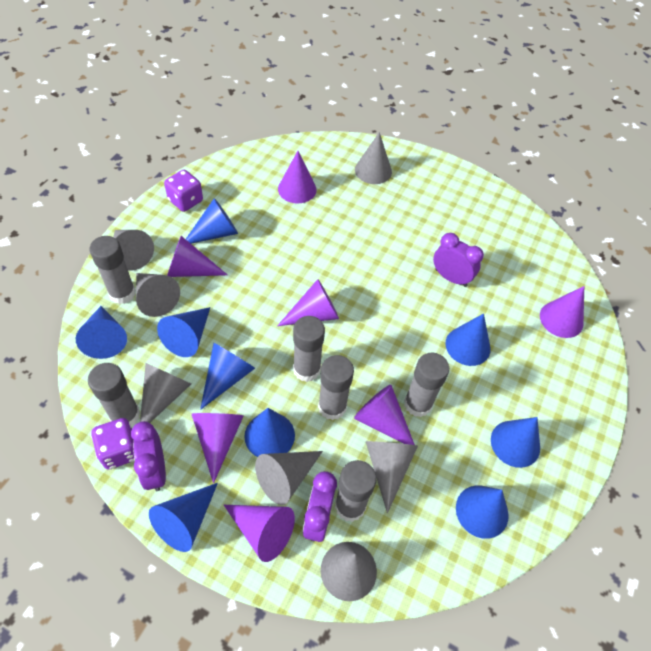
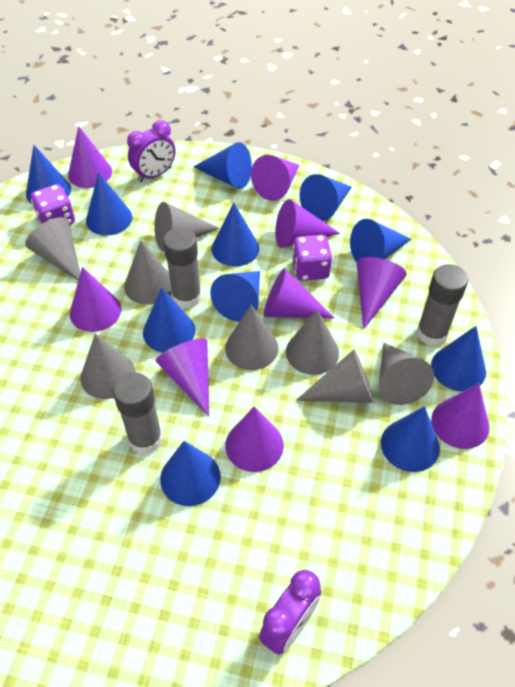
blue cone: 9 -> 11
grey cone: 7 -> 8
grey glue stick: 6 -> 3
purple clock: 3 -> 2
purple cone: 7 -> 9

